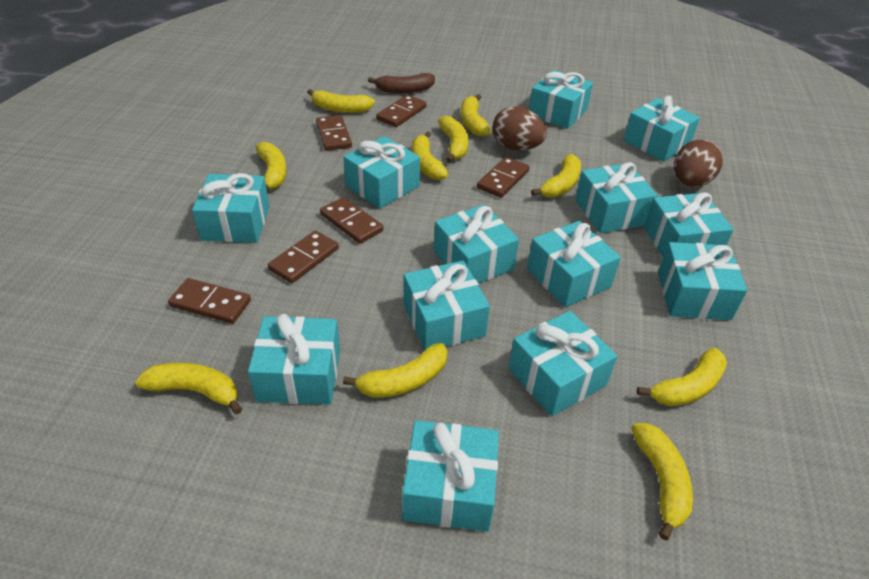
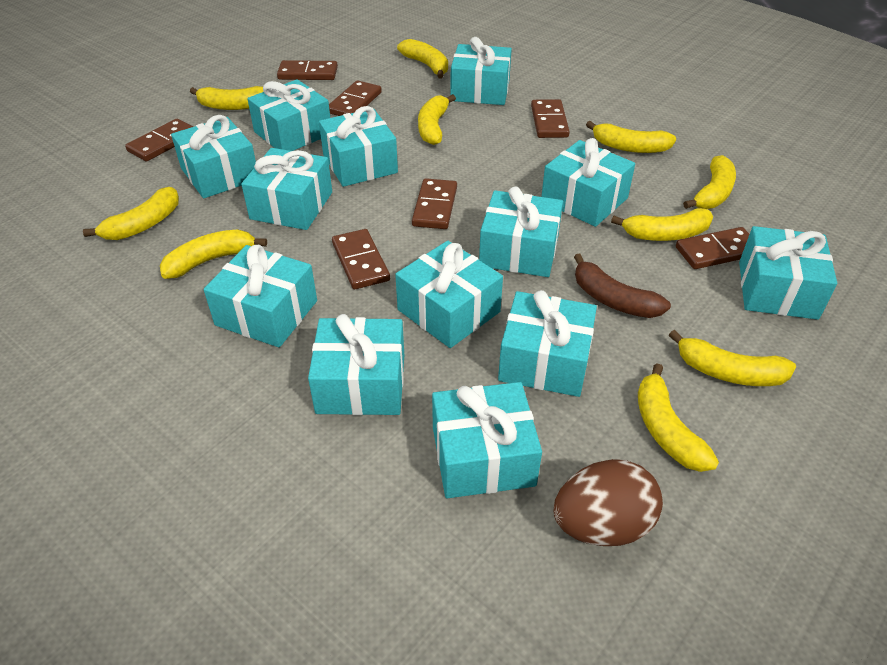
brown domino: 6 -> 7
brown egg: 2 -> 1

